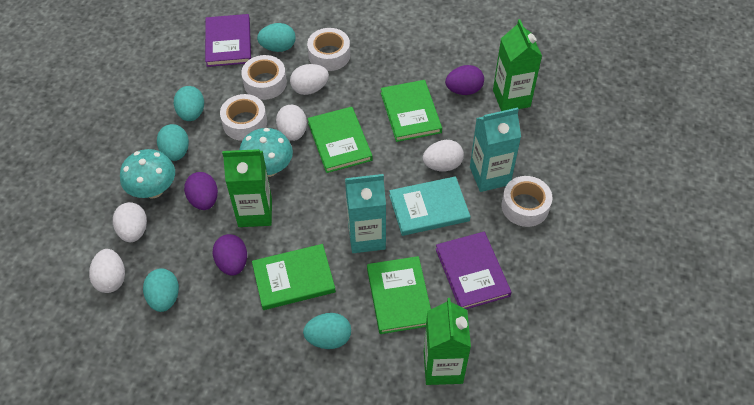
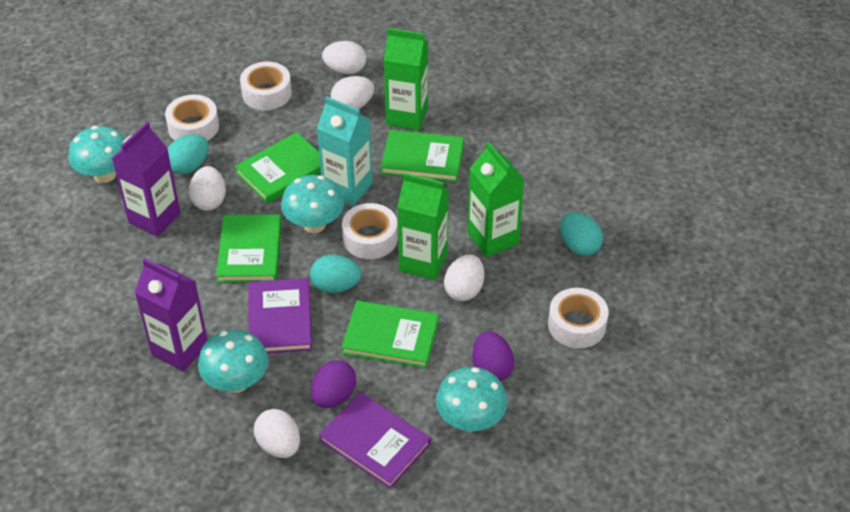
purple carton: 0 -> 2
purple egg: 3 -> 2
turquoise book: 1 -> 0
turquoise carton: 2 -> 1
turquoise egg: 5 -> 3
turquoise mushroom: 2 -> 4

